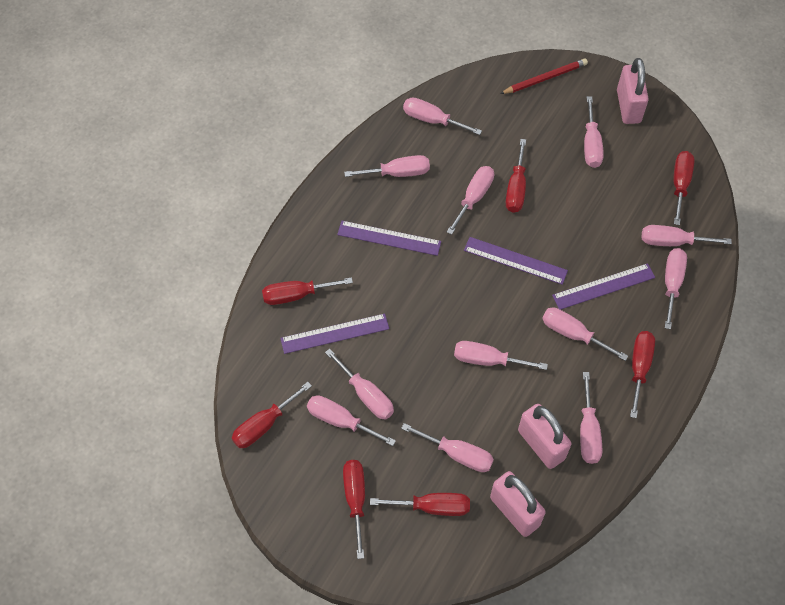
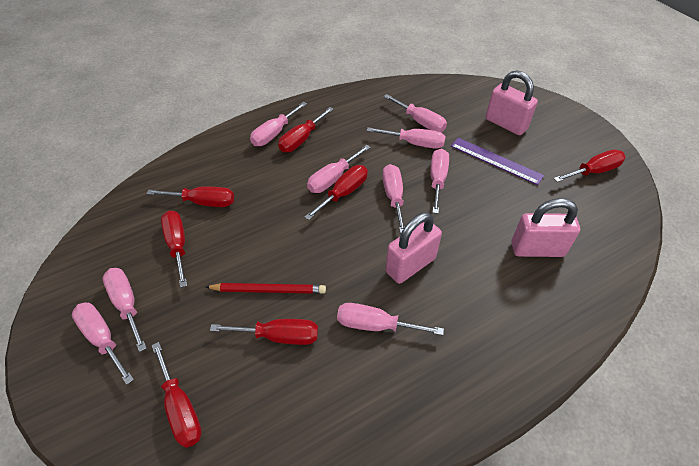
pink screwdriver: 12 -> 9
purple ruler: 4 -> 1

